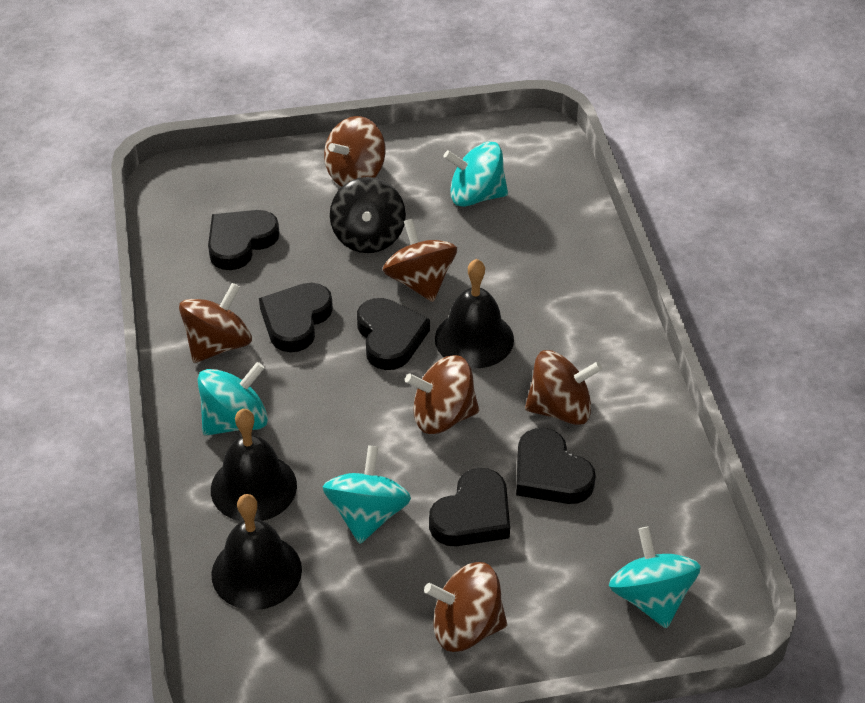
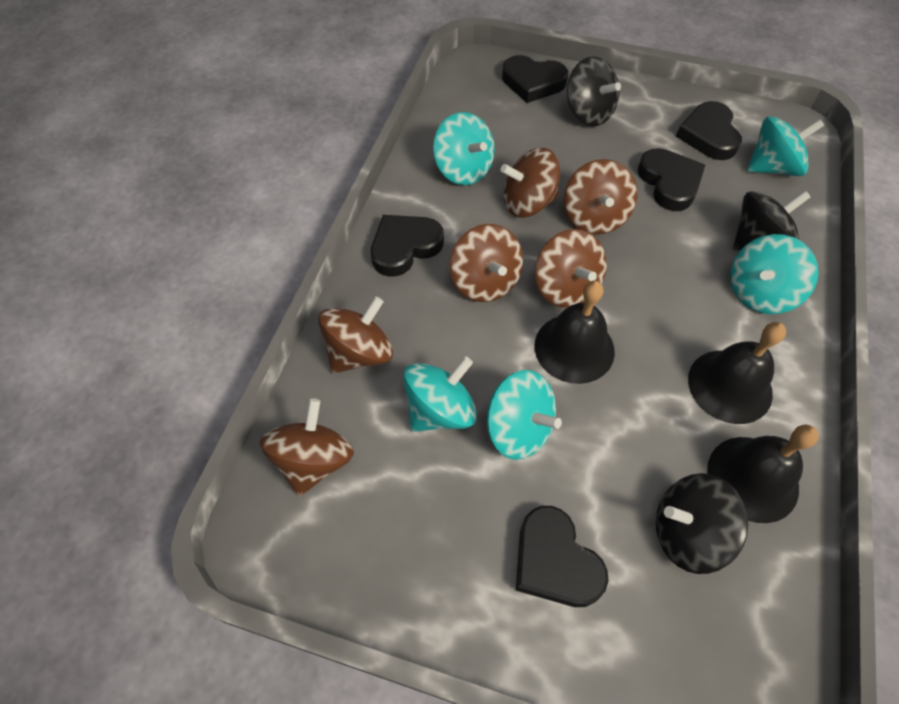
black spinning top: 1 -> 3
turquoise spinning top: 4 -> 5

